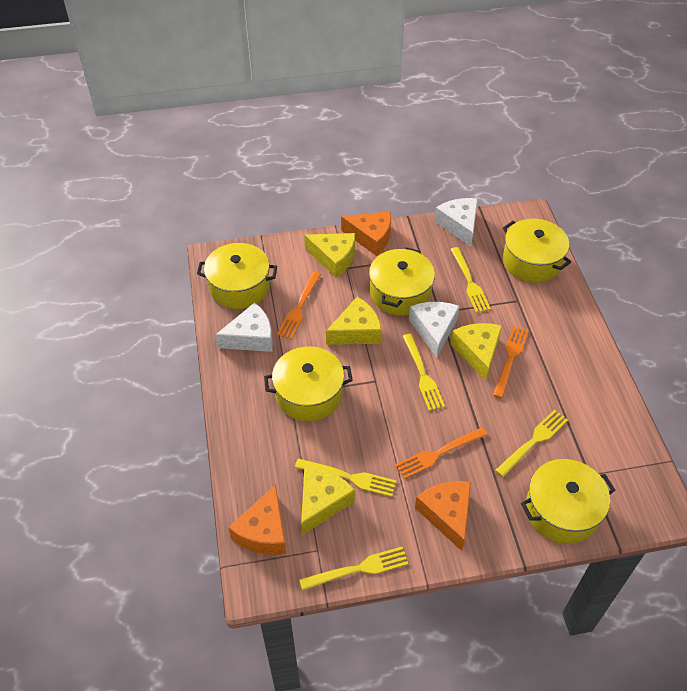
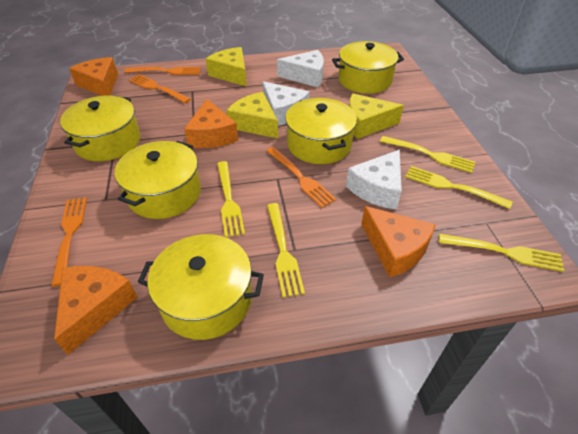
orange cheese: 3 -> 4
orange fork: 3 -> 4
yellow cheese: 4 -> 3

